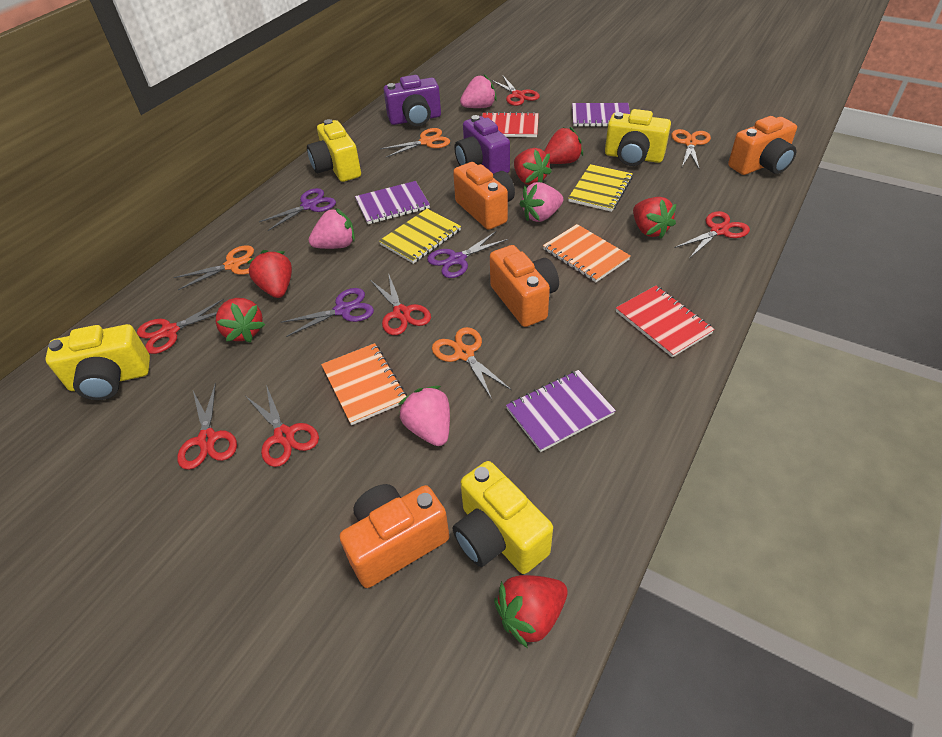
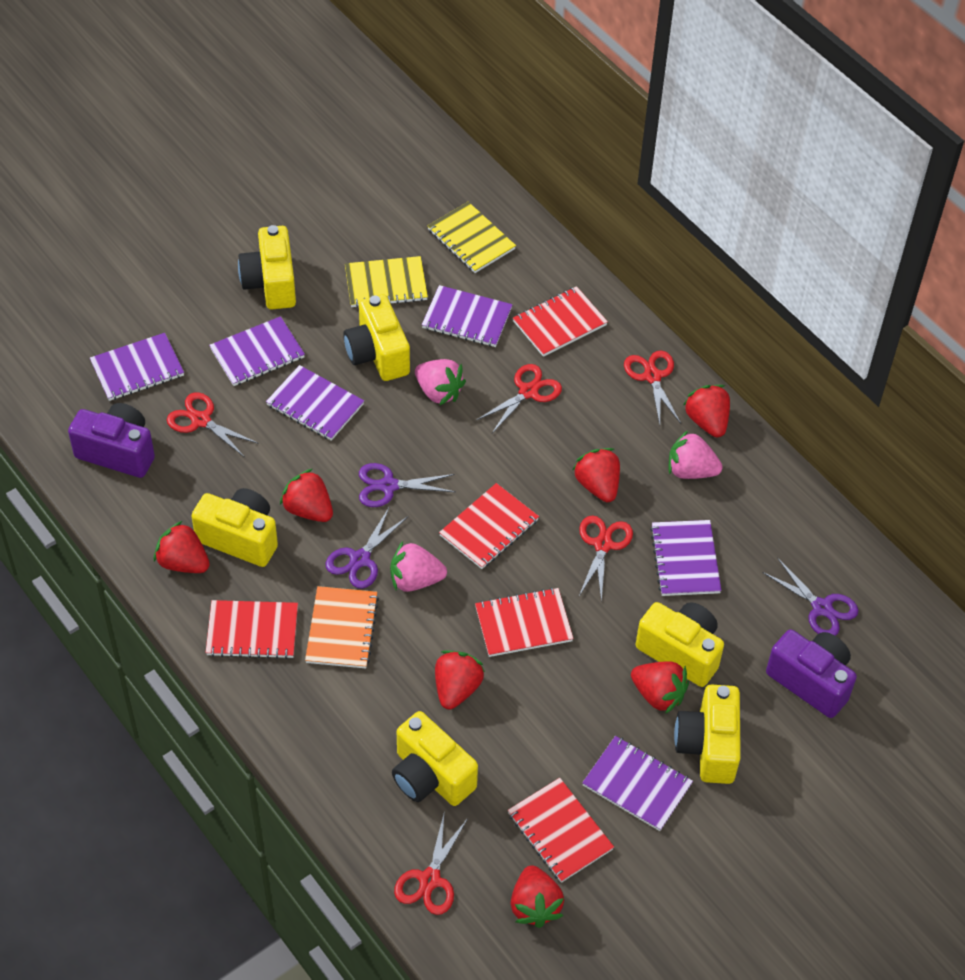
orange camera: 4 -> 0
orange notebook: 2 -> 1
orange scissors: 4 -> 0
pink strawberry: 4 -> 3
purple notebook: 3 -> 6
red notebook: 2 -> 5
red scissors: 6 -> 5
red strawberry: 6 -> 7
yellow camera: 4 -> 6

